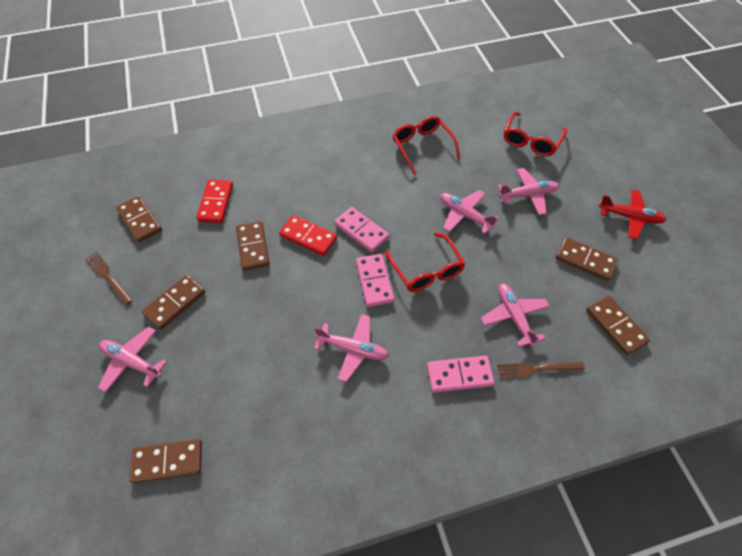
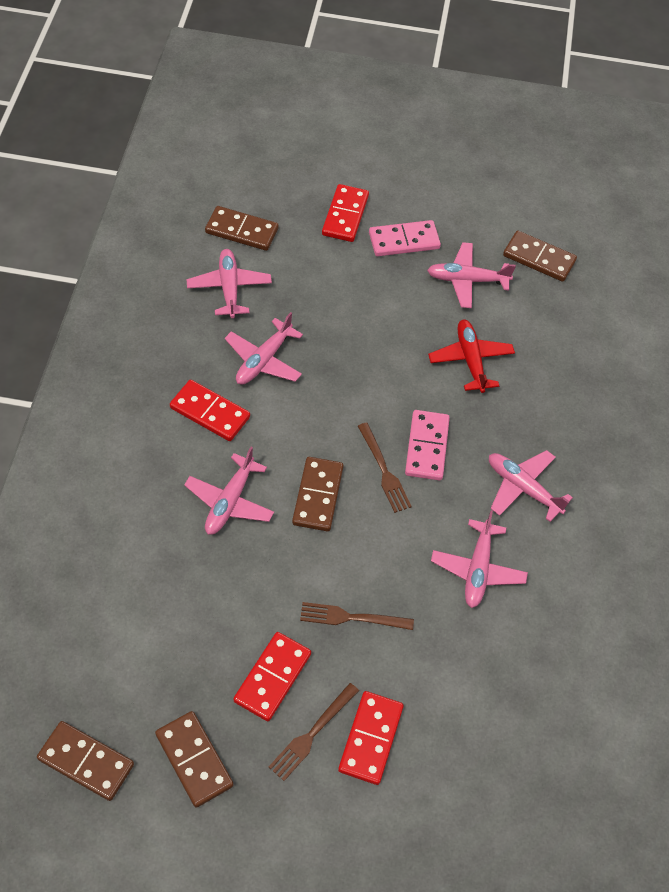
brown domino: 6 -> 5
brown fork: 2 -> 3
pink domino: 3 -> 2
pink plane: 5 -> 6
red domino: 2 -> 4
red glasses: 3 -> 0

